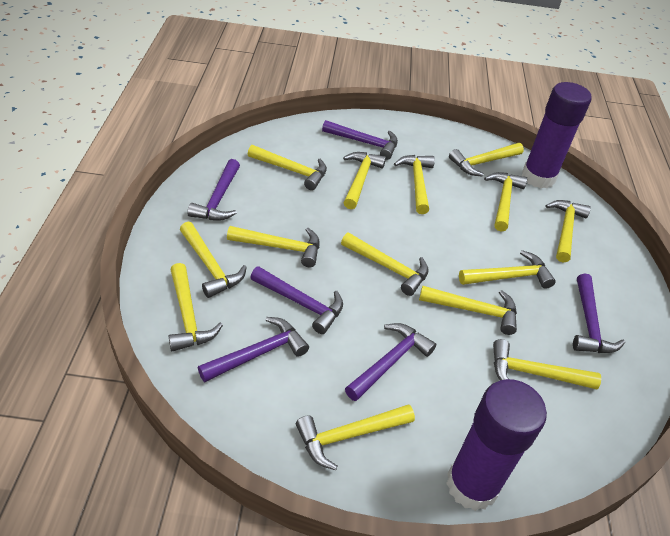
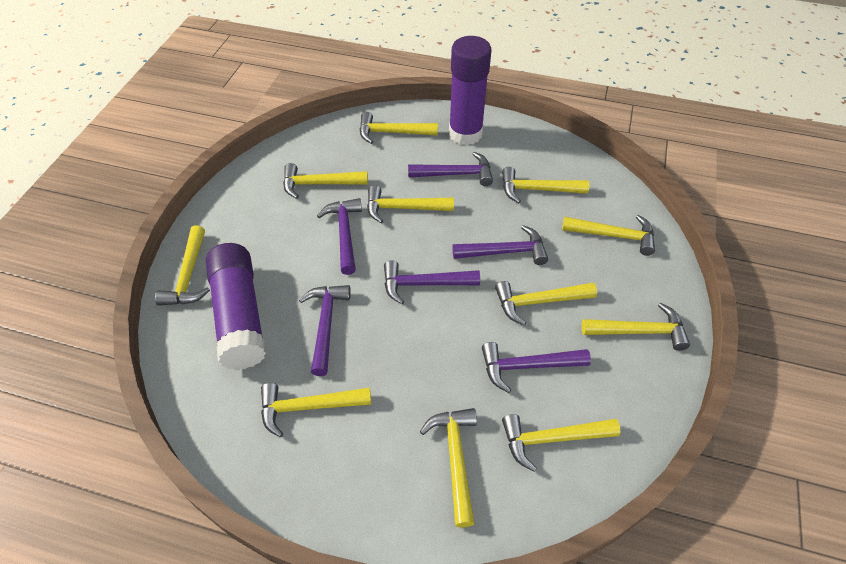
yellow hammer: 14 -> 11

